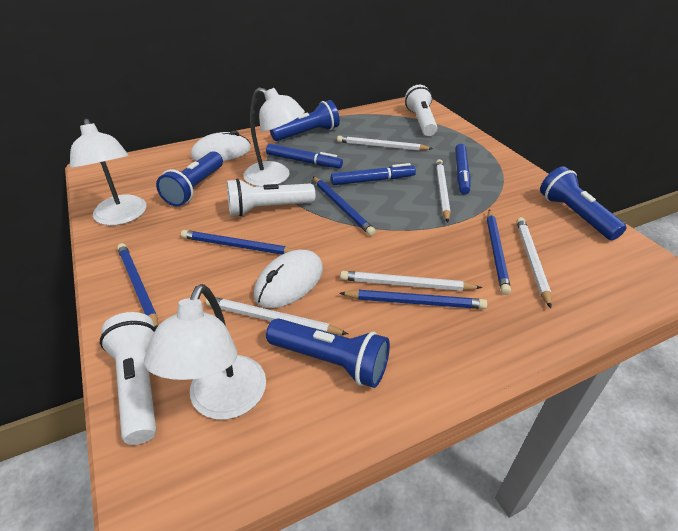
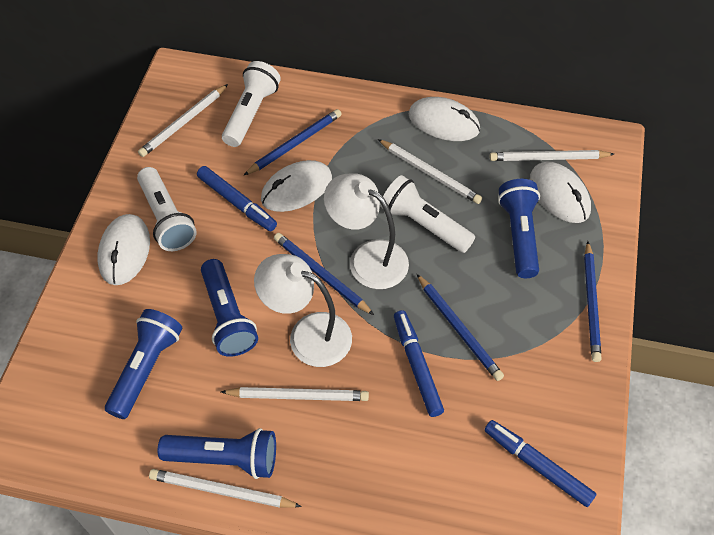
blue pencil: 5 -> 4
white lamp: 3 -> 2
white mouse: 2 -> 4

